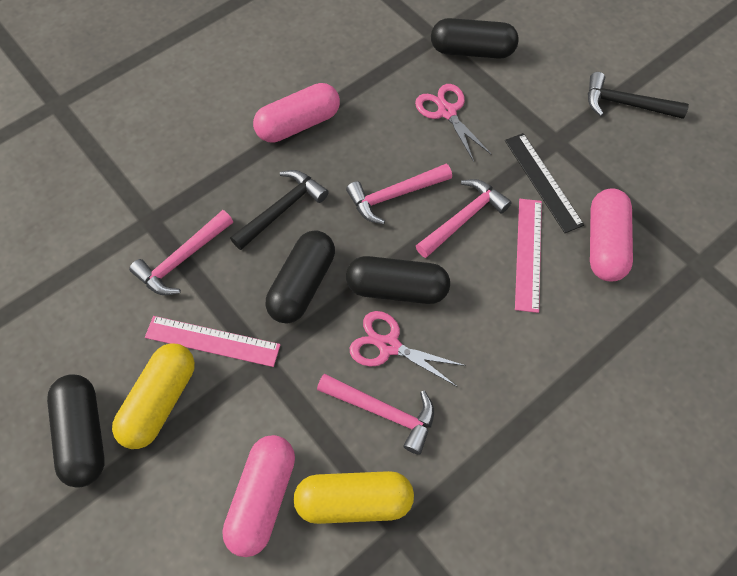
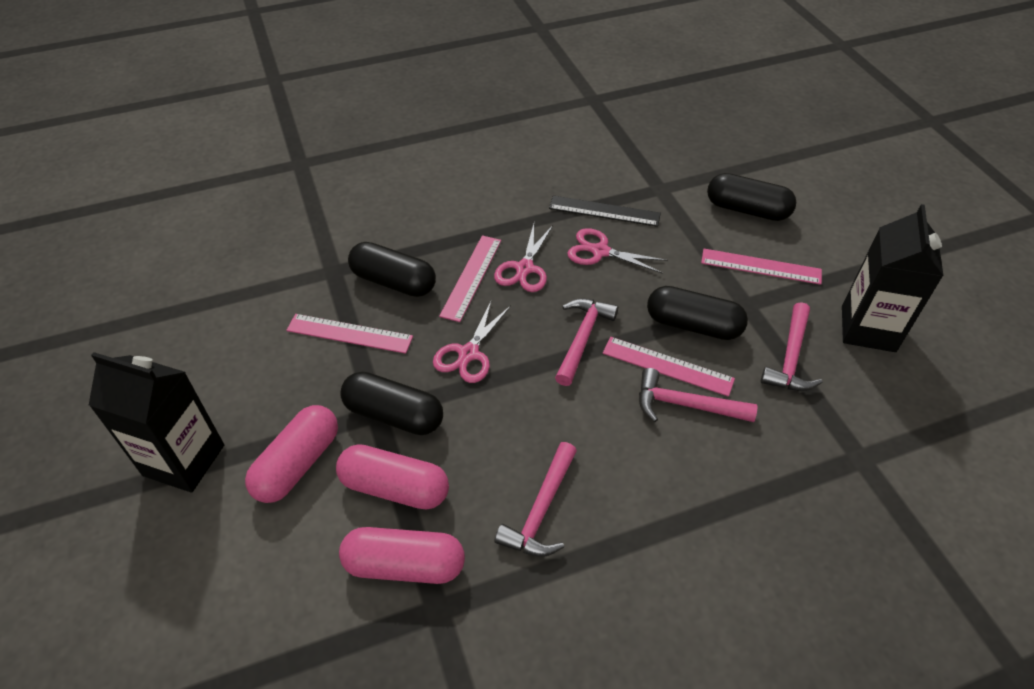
black carton: 0 -> 2
black hammer: 2 -> 0
pink ruler: 2 -> 4
pink scissors: 2 -> 3
yellow capsule: 2 -> 0

